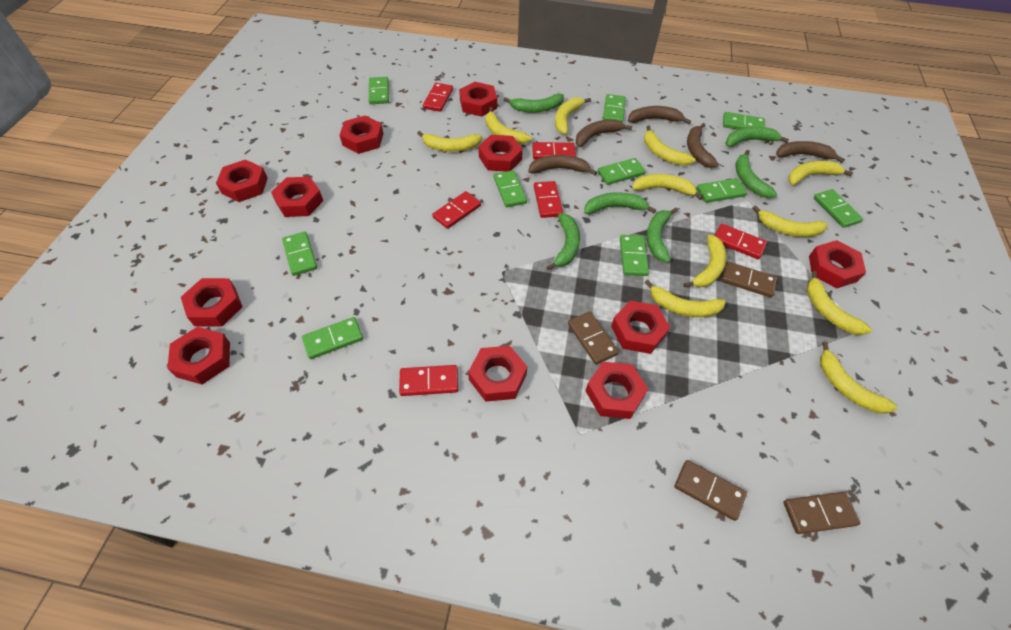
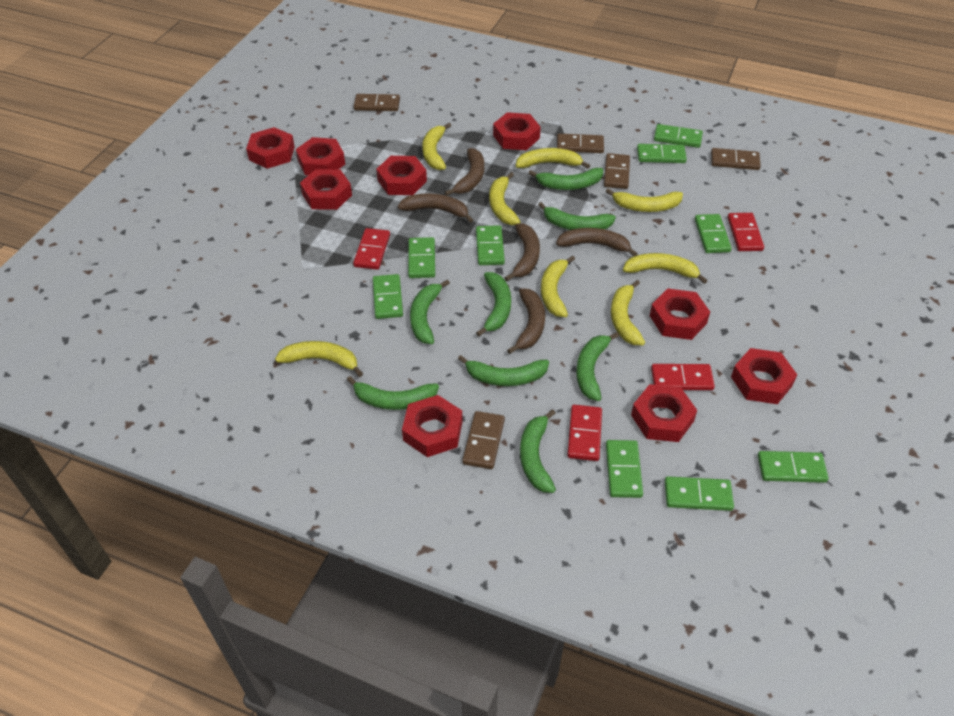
brown domino: 4 -> 5
green banana: 6 -> 8
green domino: 10 -> 9
red domino: 6 -> 4
red nut: 11 -> 9
yellow banana: 11 -> 8

